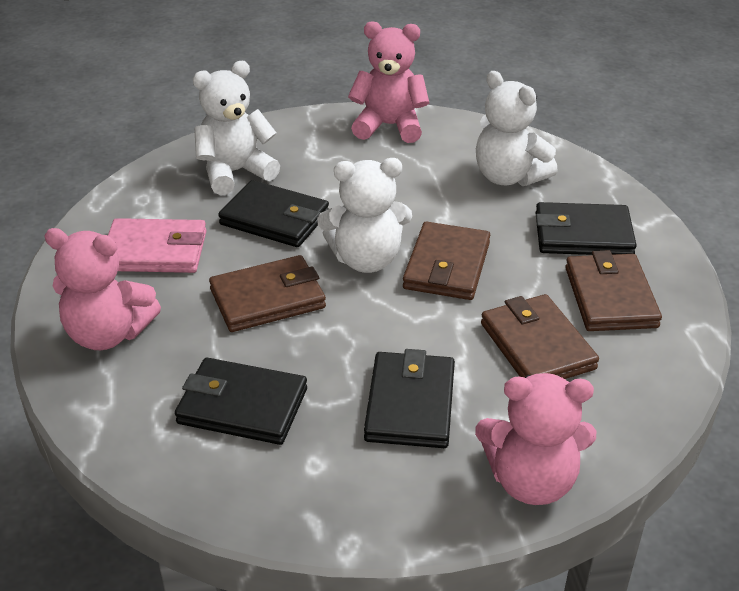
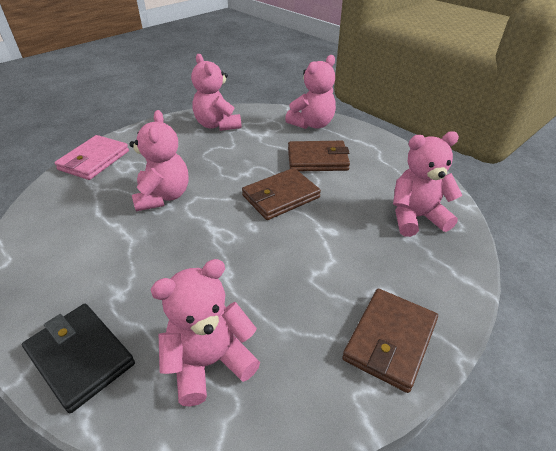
black wallet: 4 -> 1
brown wallet: 4 -> 3
pink teddy bear: 3 -> 5
white teddy bear: 3 -> 0

